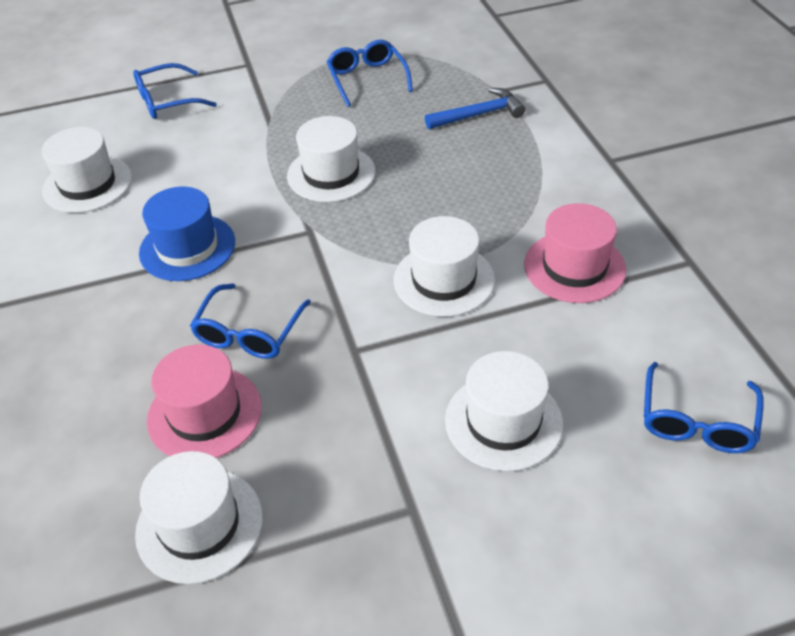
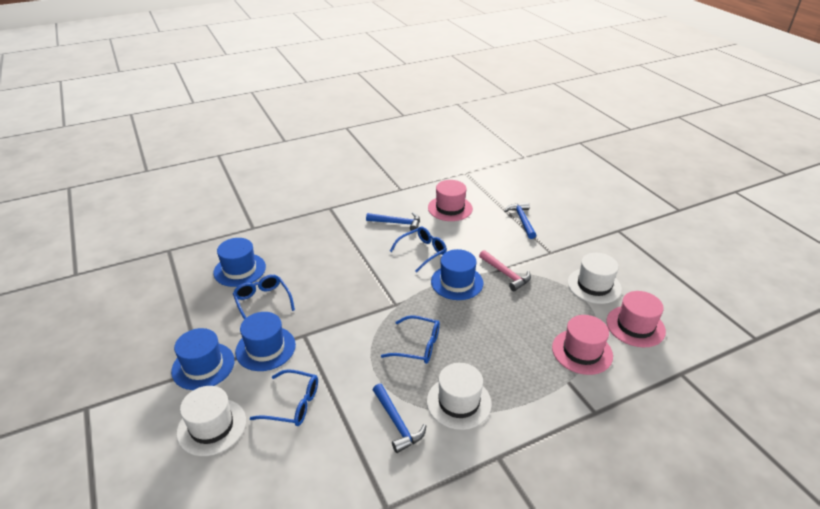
blue hammer: 1 -> 3
blue hat: 1 -> 4
pink hammer: 0 -> 1
pink hat: 2 -> 3
white hat: 5 -> 3

